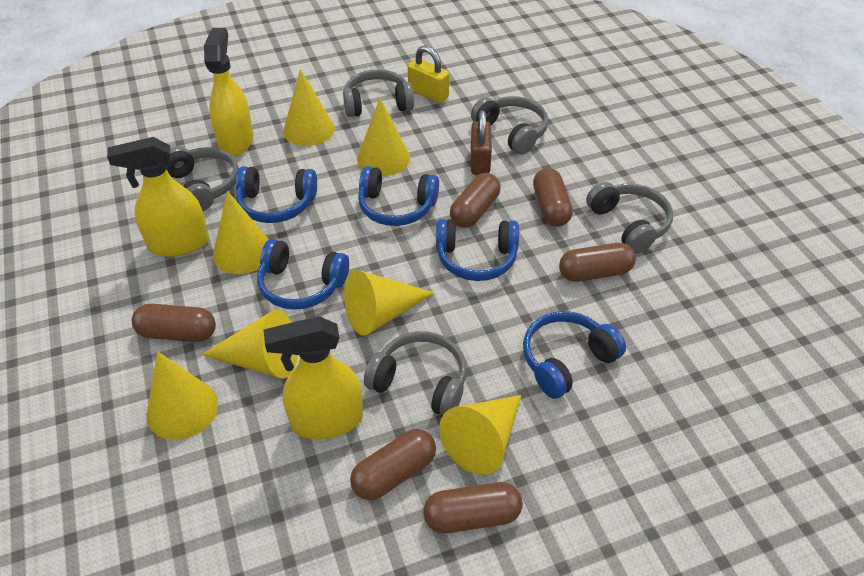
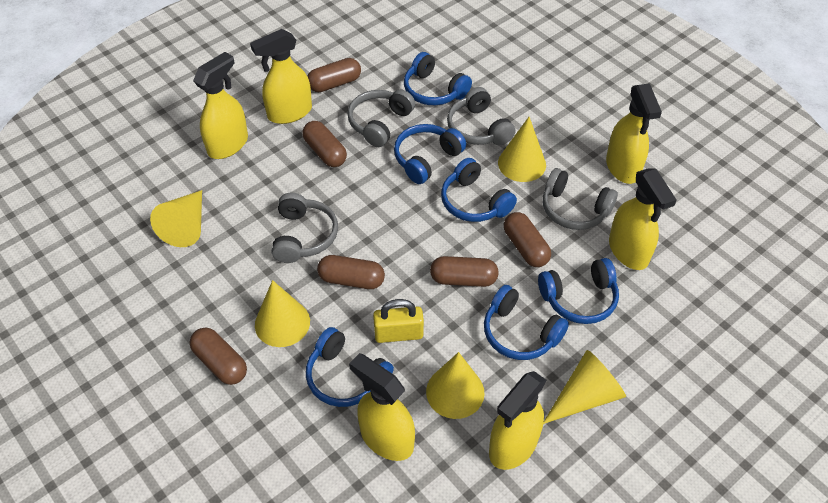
blue headphones: 5 -> 6
brown padlock: 1 -> 0
grey headphones: 5 -> 4
yellow cone: 7 -> 5
yellow spray bottle: 3 -> 6

